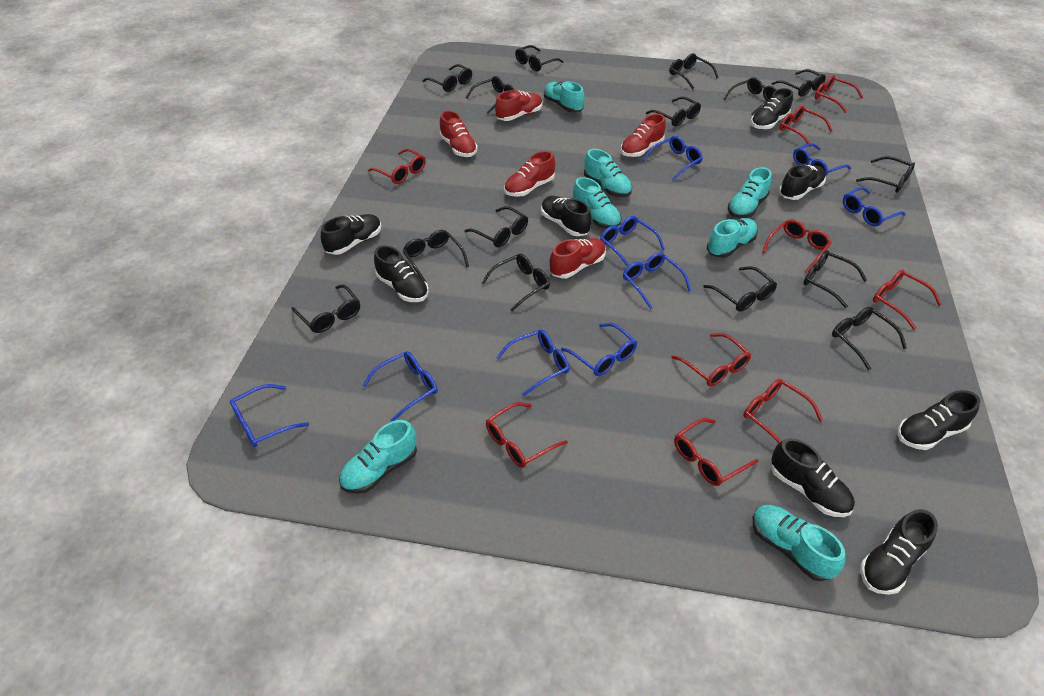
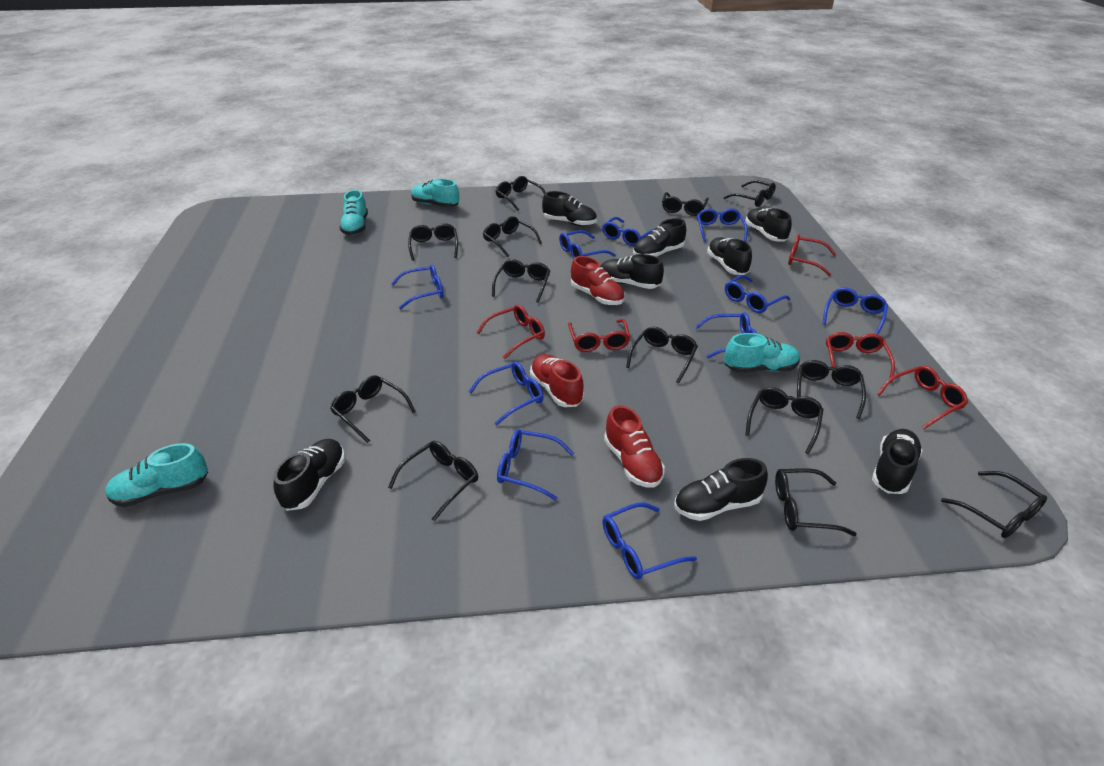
black glasses: 15 -> 13
blue glasses: 9 -> 10
red glasses: 9 -> 5
red shoe: 5 -> 3
turquoise shoe: 7 -> 4

